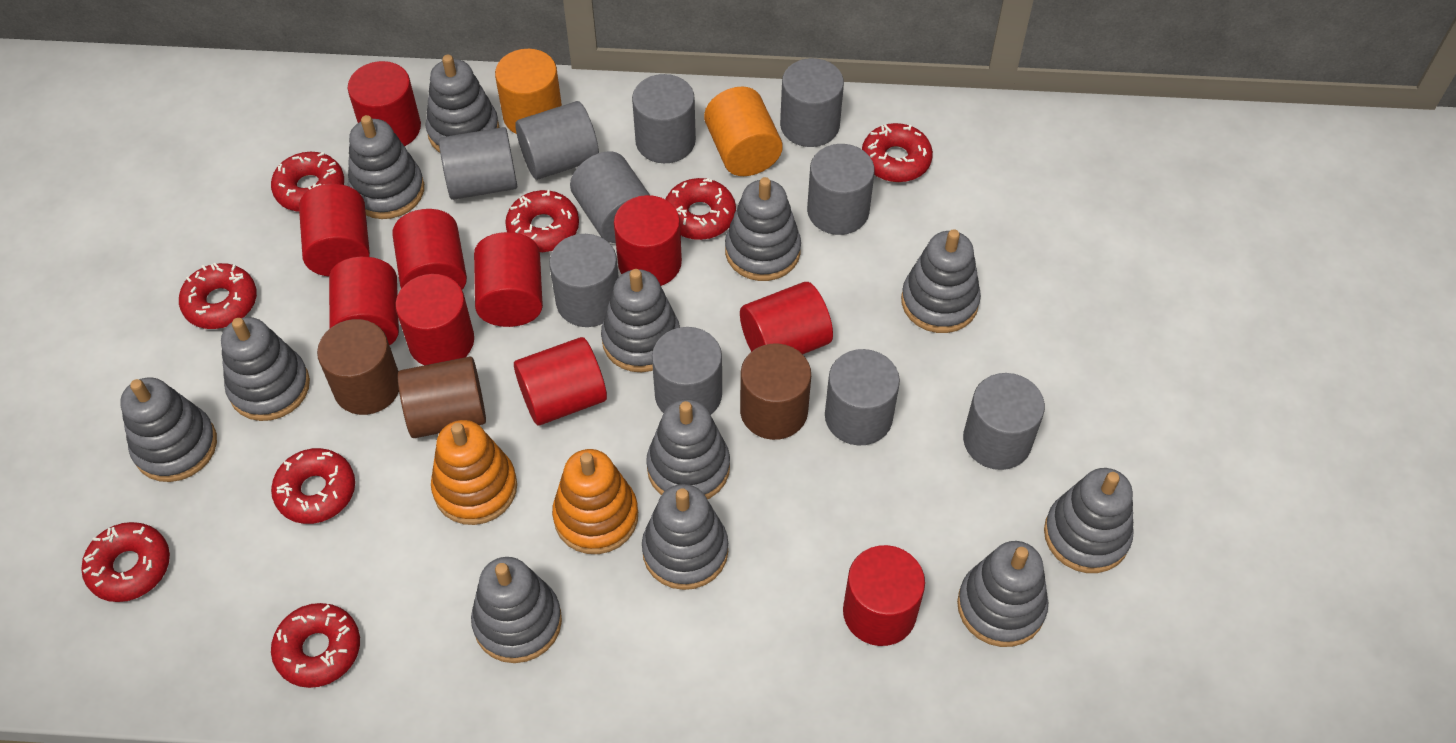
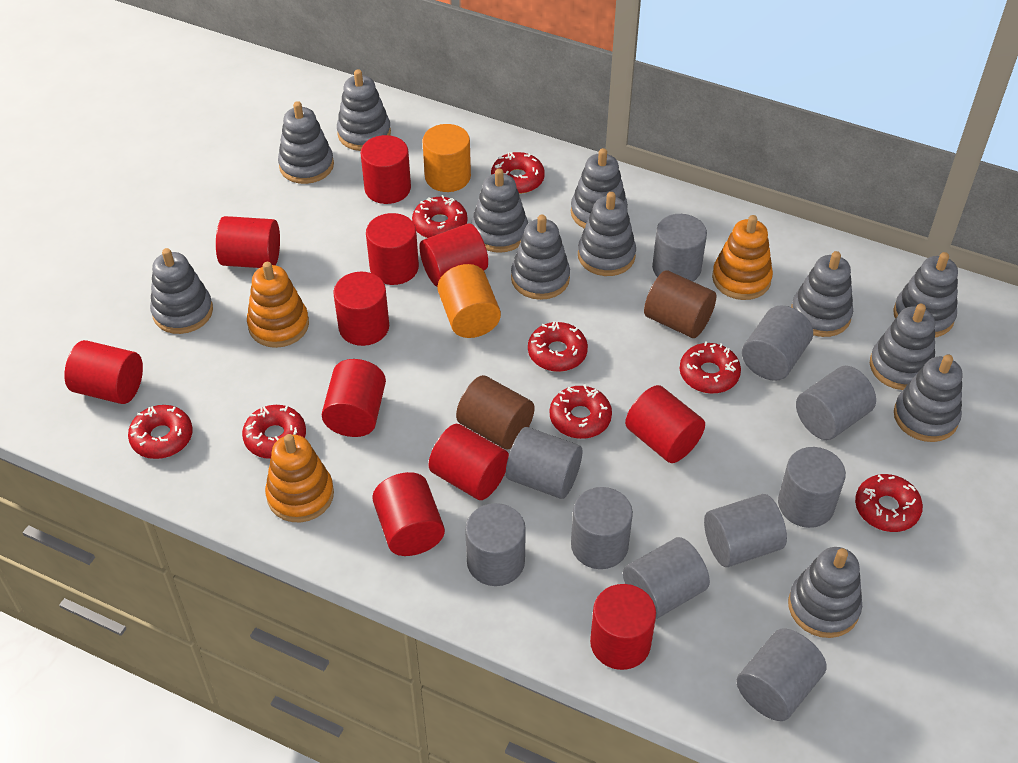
brown cylinder: 3 -> 2
orange stacking toy: 2 -> 3
red cylinder: 10 -> 11

